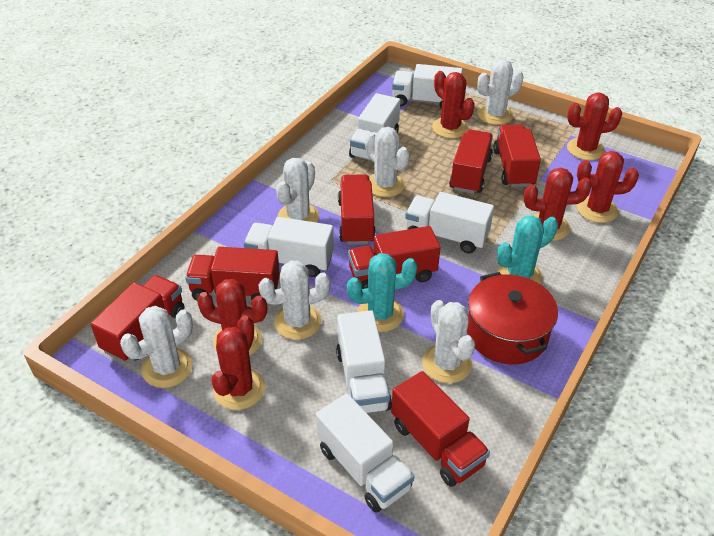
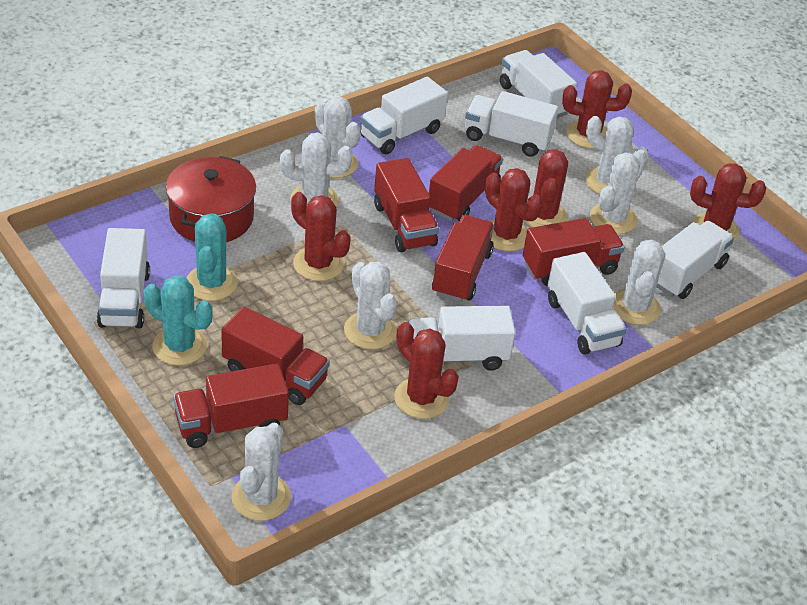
red truck: 7 -> 6
white cactus: 6 -> 7
white truck: 6 -> 7

